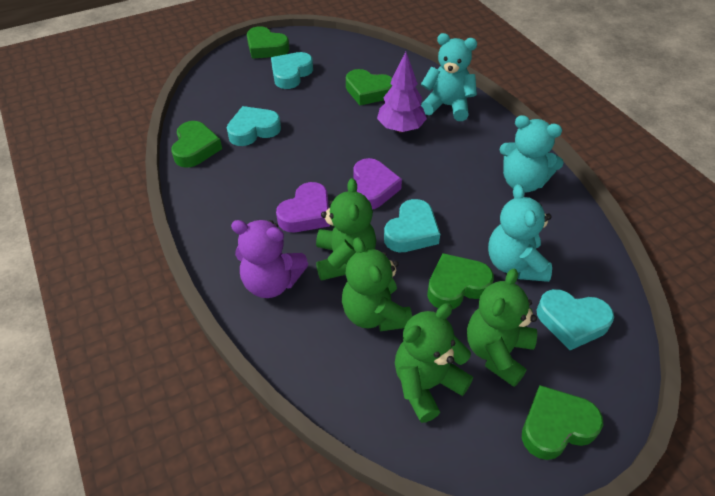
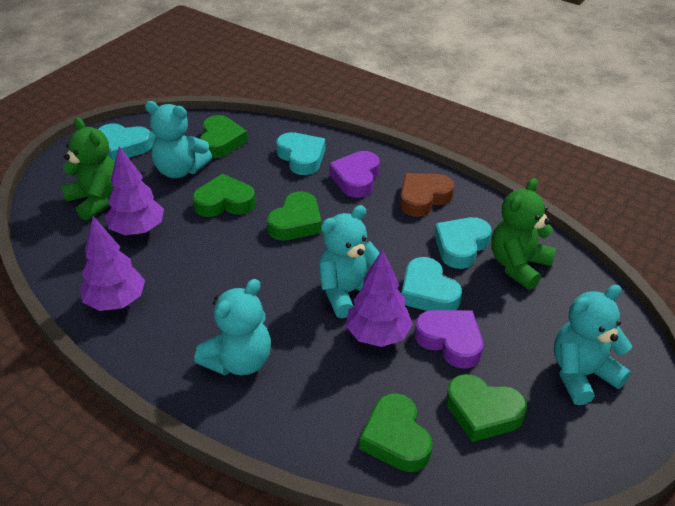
brown heart: 0 -> 1
green teddy bear: 4 -> 2
purple teddy bear: 1 -> 0
purple tree: 1 -> 3
turquoise teddy bear: 3 -> 4

